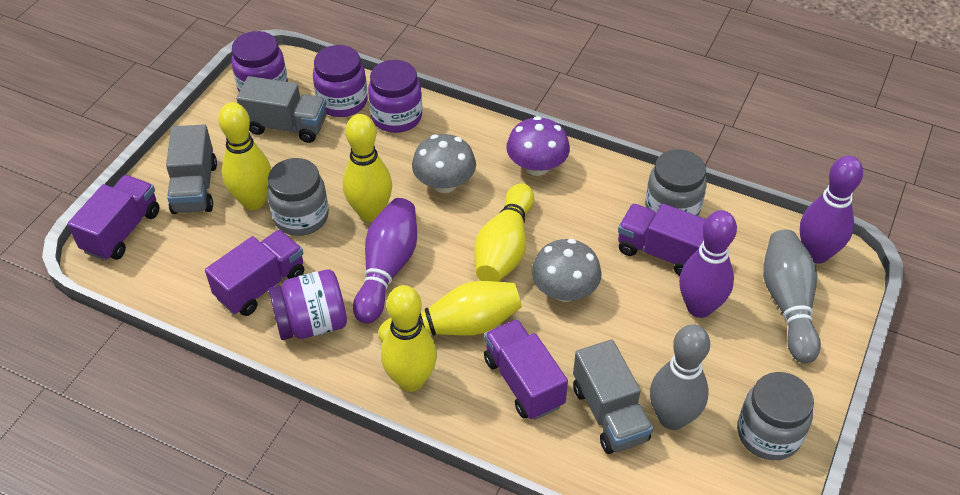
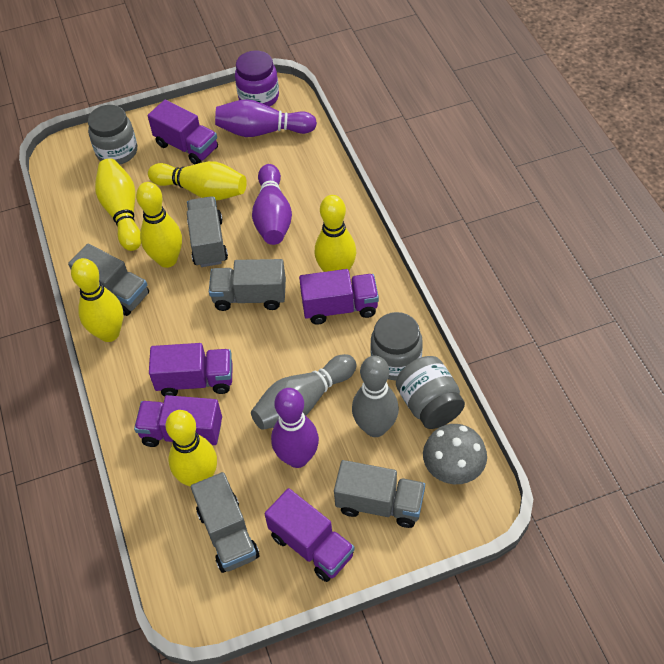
grey mushroom: 2 -> 1
grey truck: 3 -> 5
purple jar: 4 -> 1
purple mushroom: 1 -> 0
purple truck: 4 -> 5
yellow bowling pin: 5 -> 6

